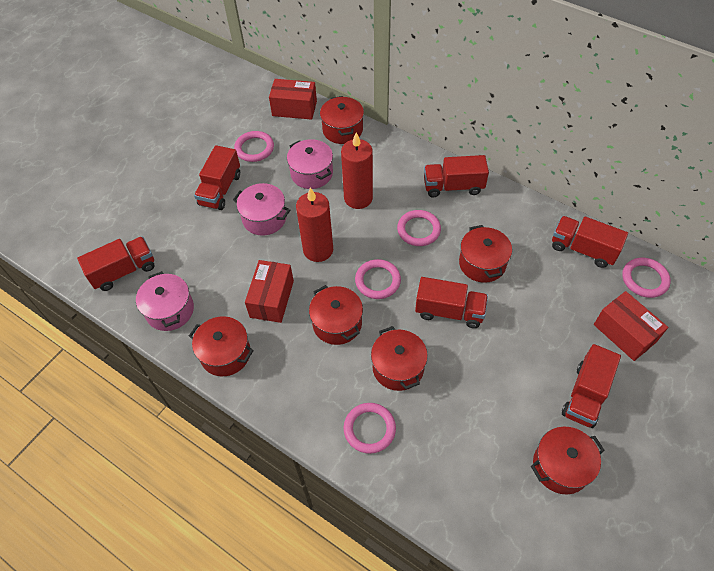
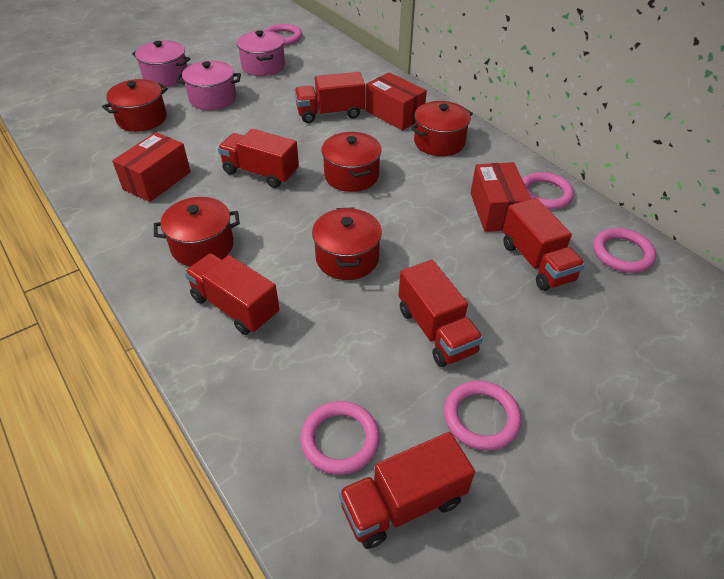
red candle: 2 -> 0
red pot: 6 -> 5

